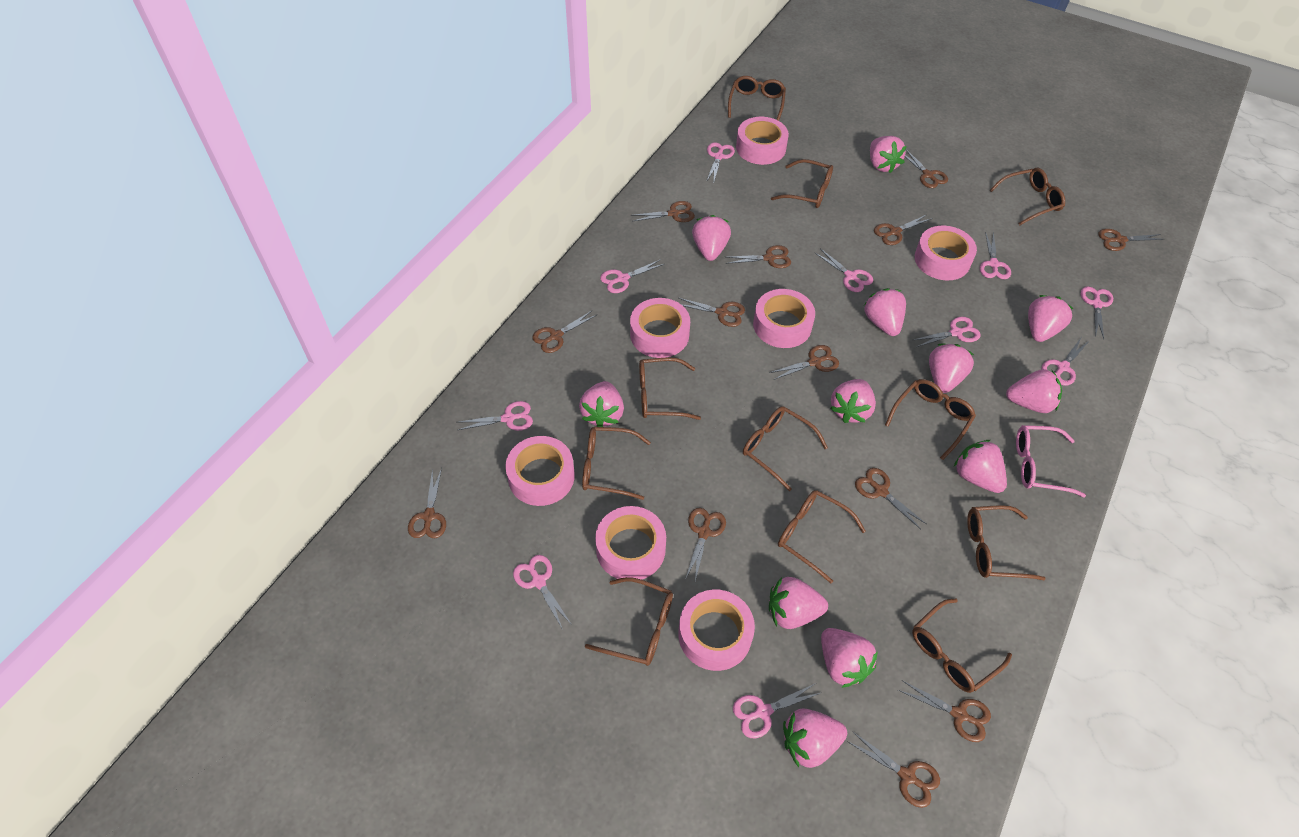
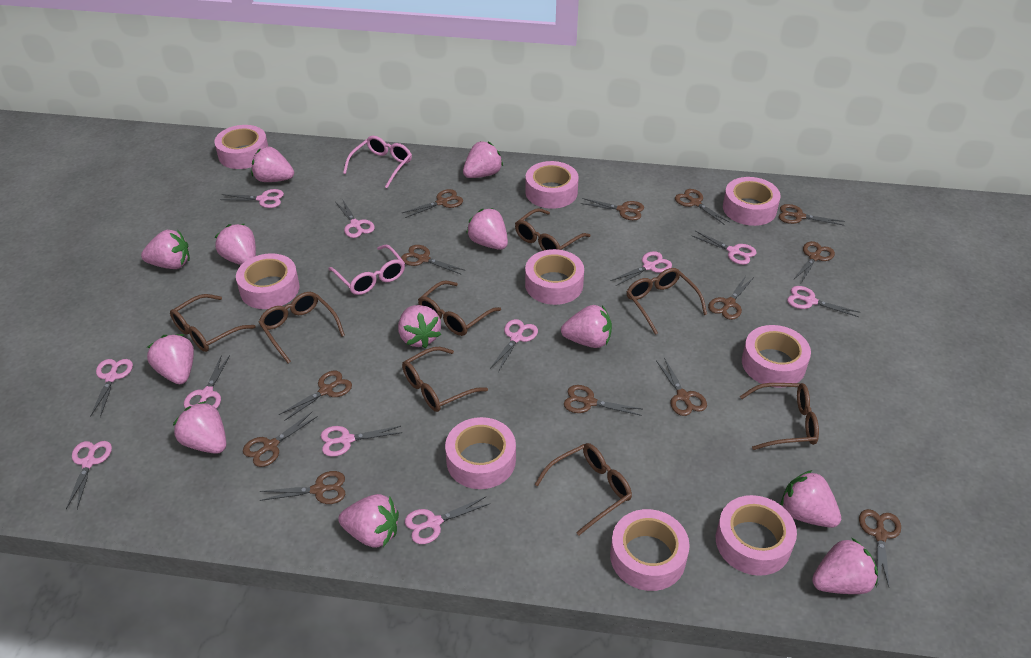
brown glasses: 11 -> 8
pink glasses: 1 -> 2
pink scissors: 10 -> 11
pink tape: 7 -> 9

